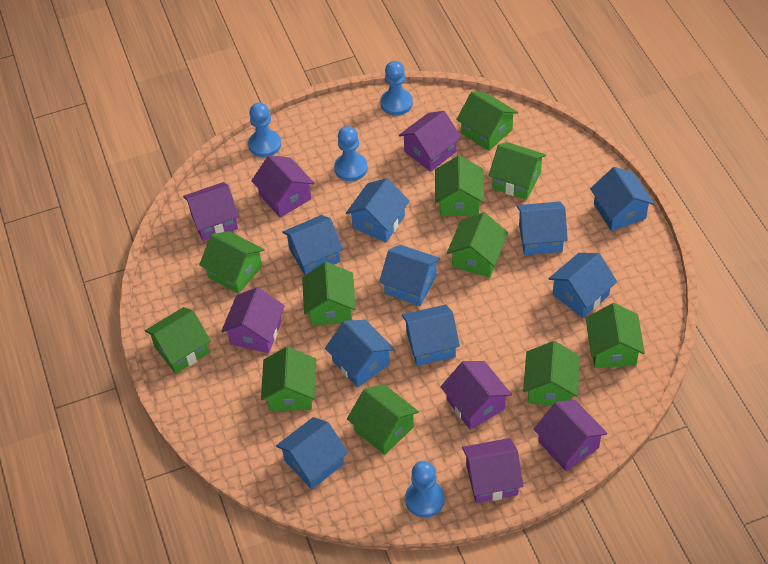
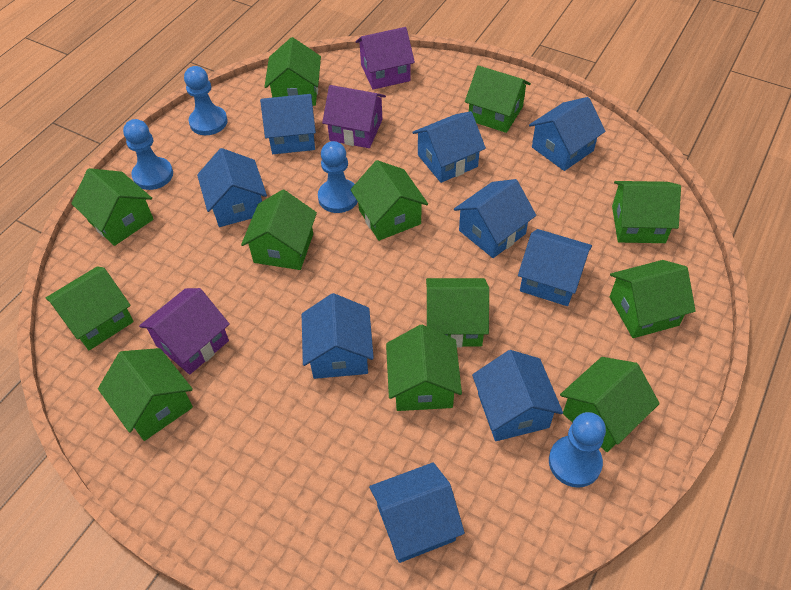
green house: 11 -> 12
purple house: 7 -> 3

